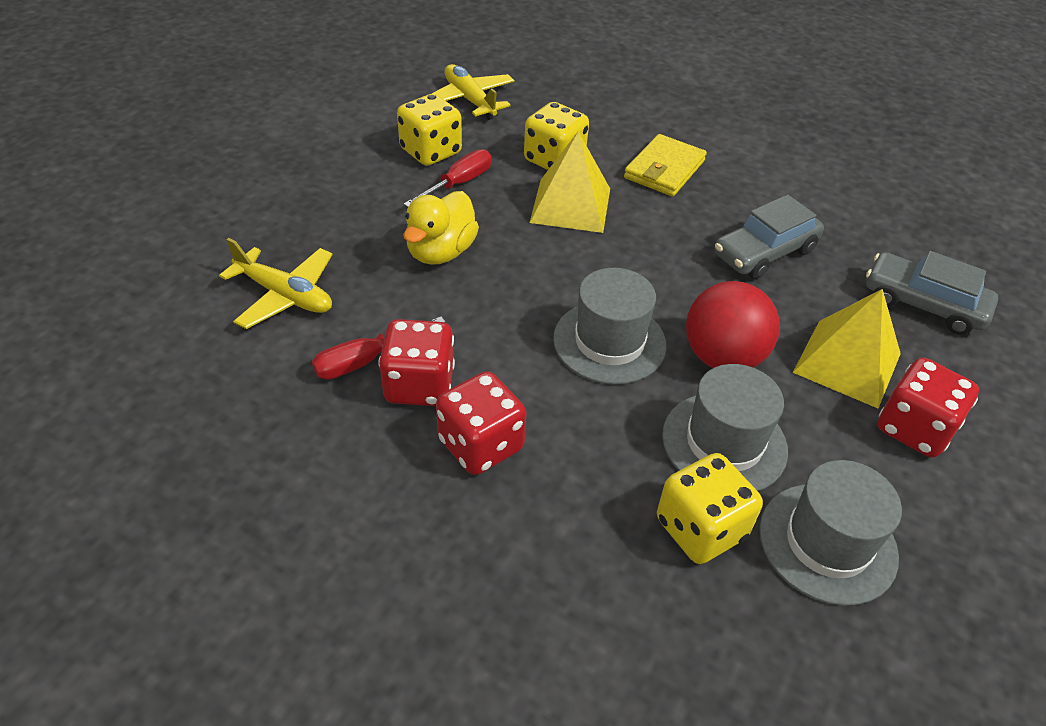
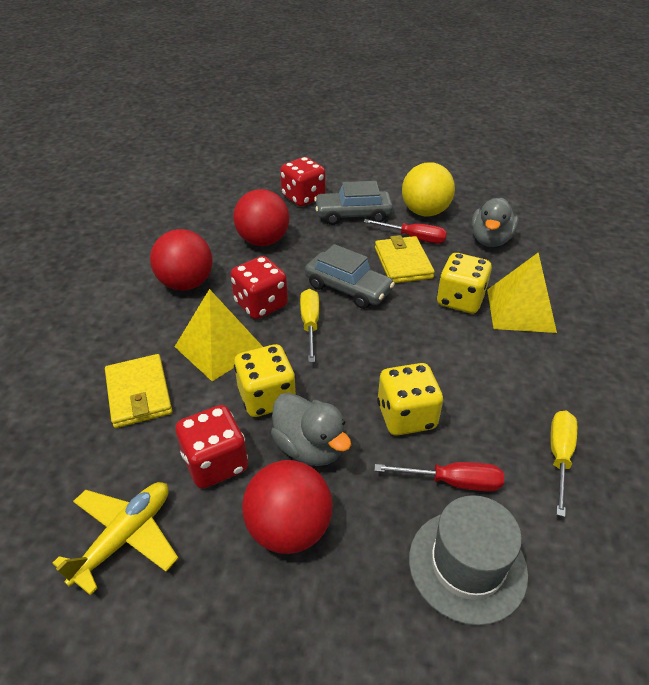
grey duck: 0 -> 2
grey hat: 3 -> 1
red ball: 1 -> 3
yellow ball: 0 -> 1
yellow duck: 1 -> 0
yellow plane: 2 -> 1
yellow screwdriver: 0 -> 2
yellow wallet: 1 -> 2

